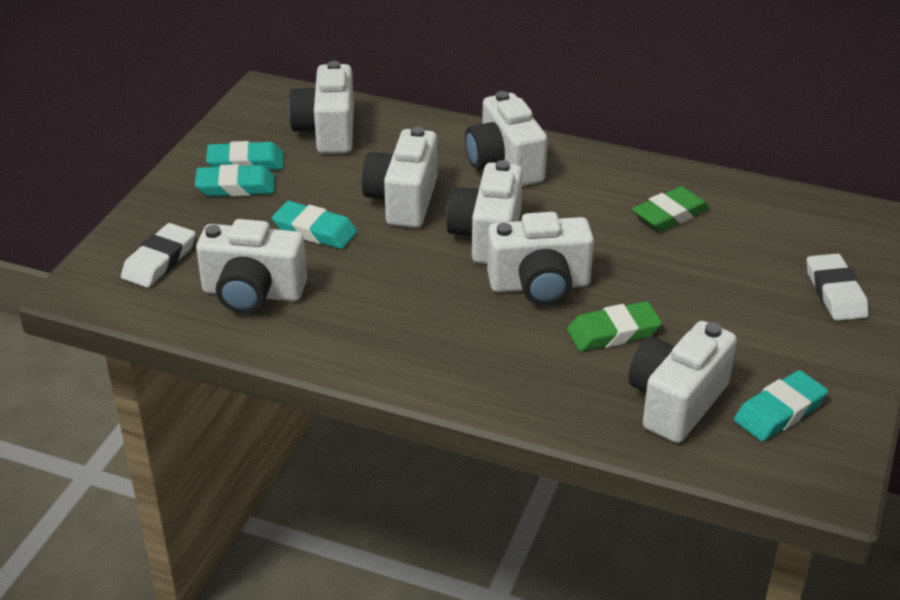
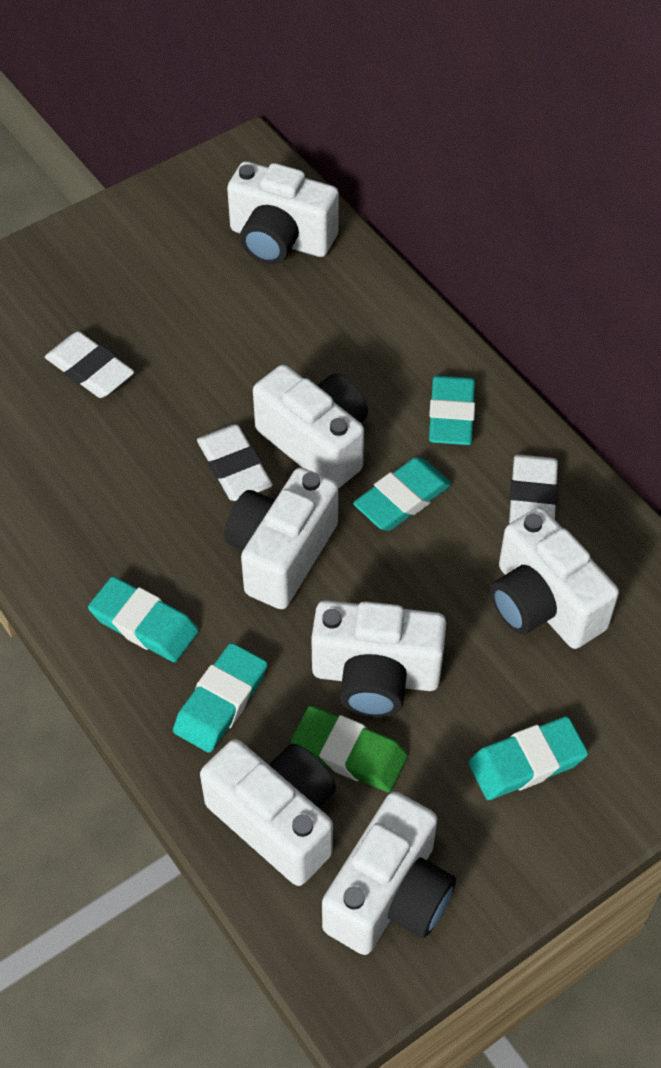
green eraser: 2 -> 1
turquoise eraser: 4 -> 5
white eraser: 2 -> 3

